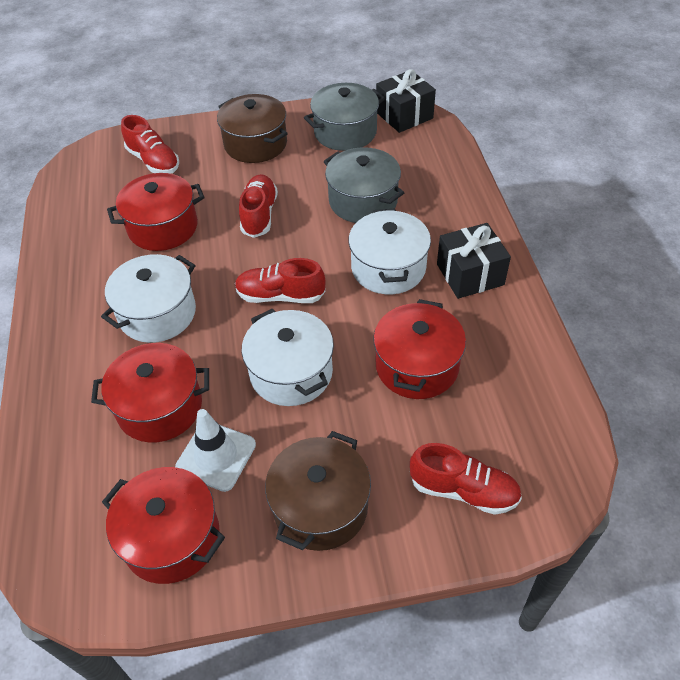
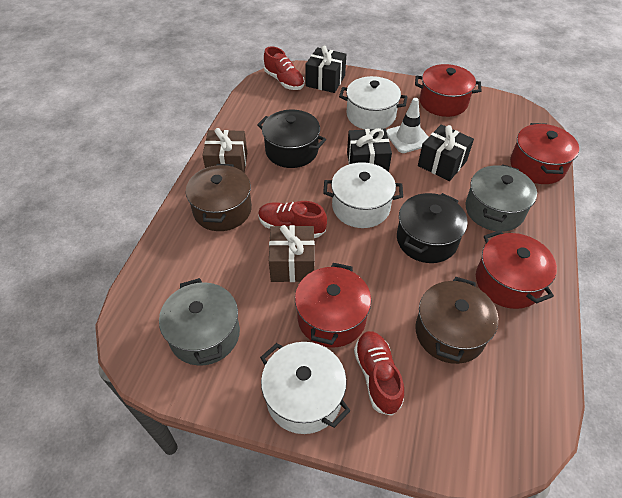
black gift: 2 -> 3
black pot: 0 -> 2
brown gift: 0 -> 2
red shoe: 4 -> 3

